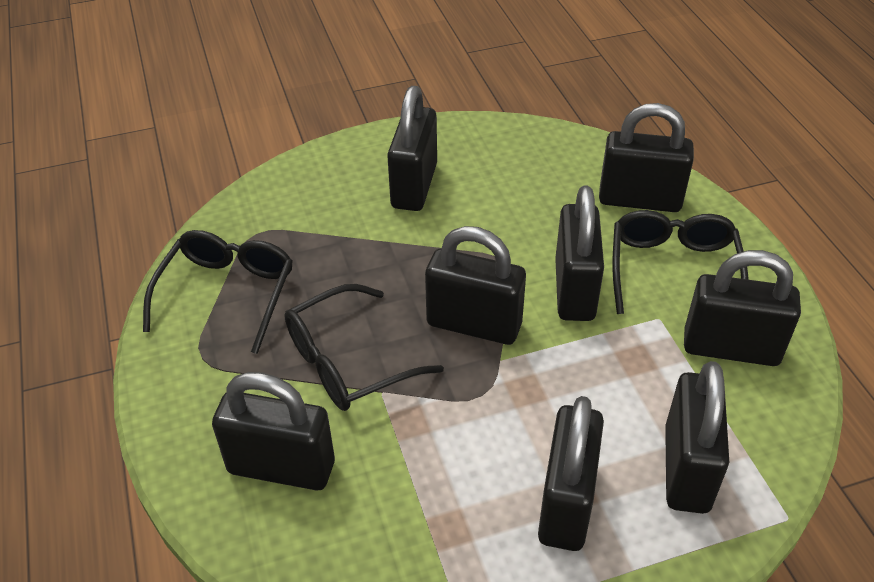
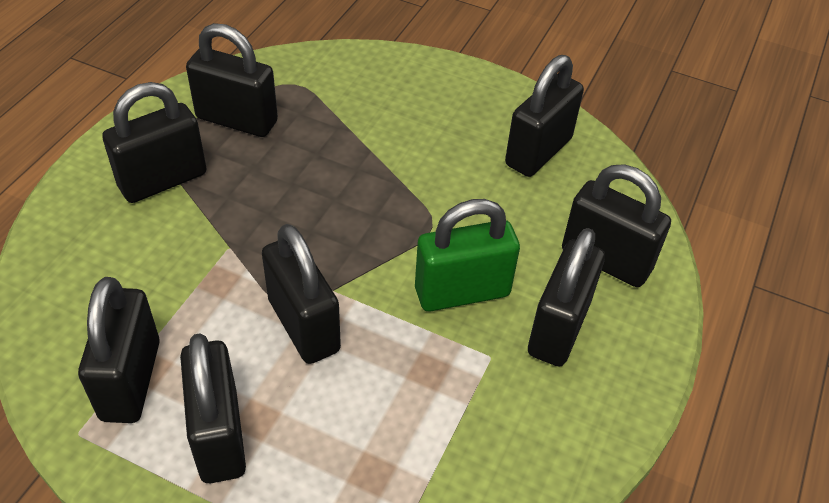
black glasses: 3 -> 0
green padlock: 0 -> 1

